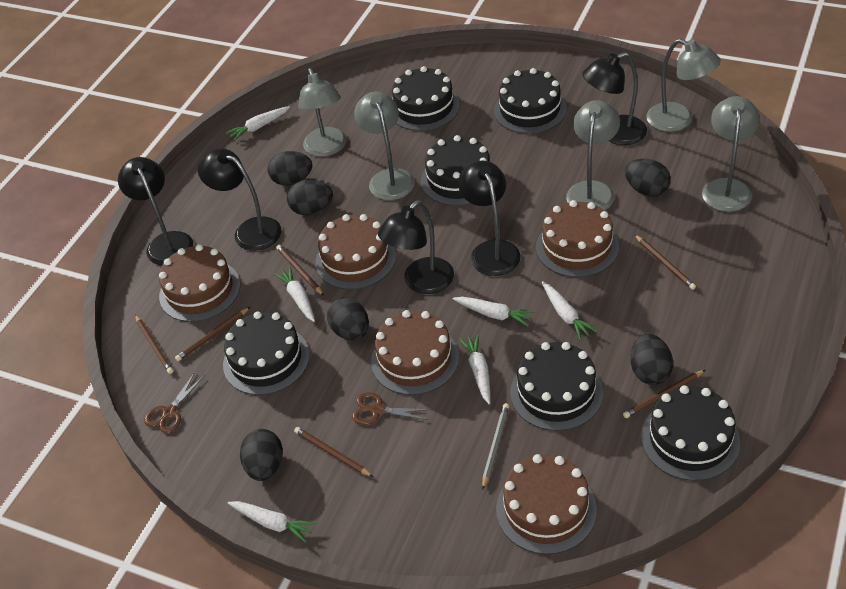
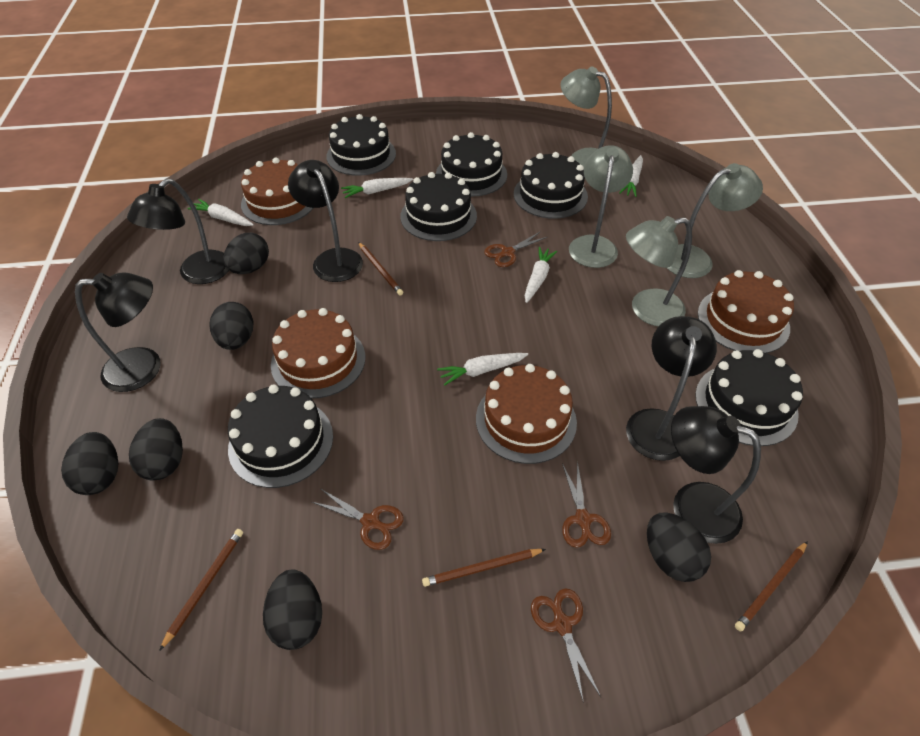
brown cake: 5 -> 4
brown pencil: 6 -> 4
brown scissors: 2 -> 4
grey lamp: 5 -> 4
grey pencil: 1 -> 0
white carrot: 6 -> 5

